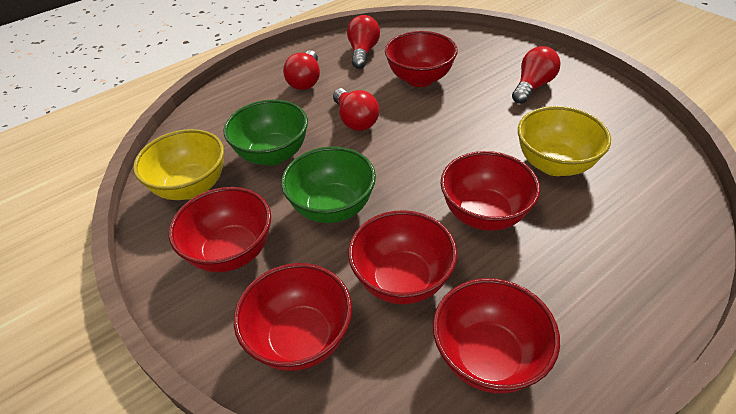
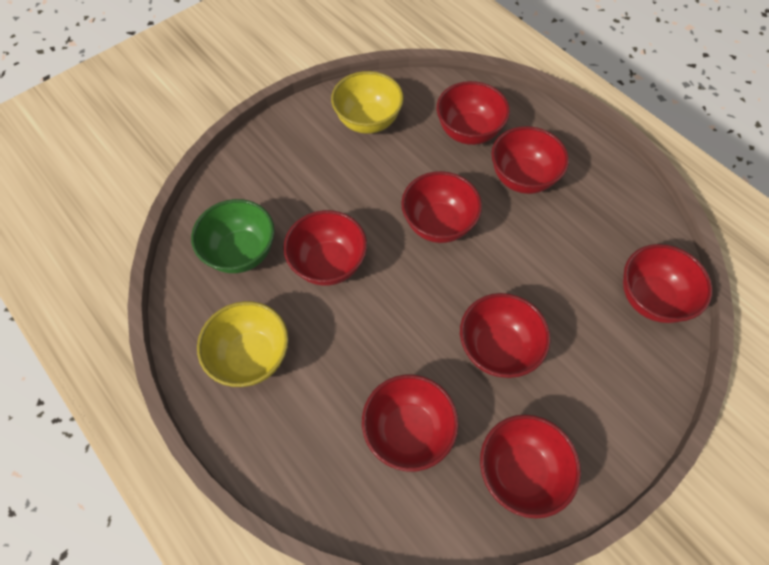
green bowl: 2 -> 1
red bowl: 6 -> 8
red light bulb: 4 -> 0

